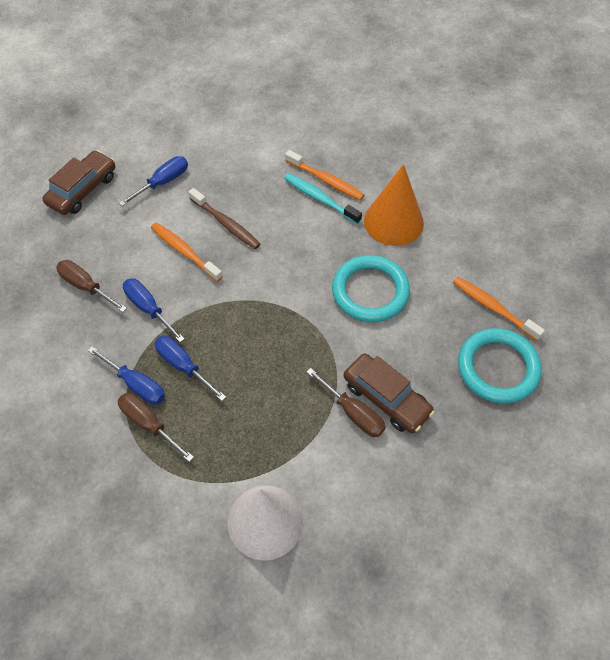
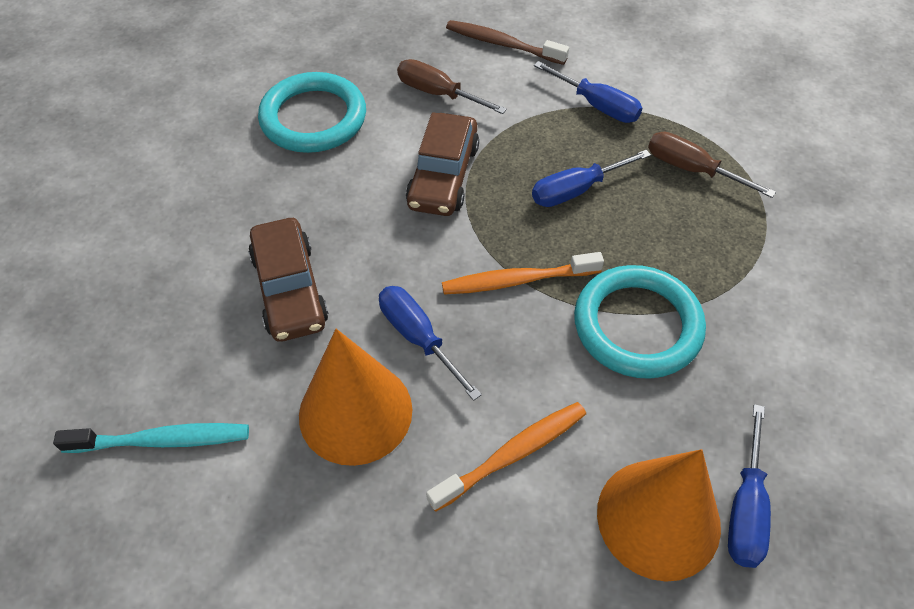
brown screwdriver: 3 -> 2
orange cone: 1 -> 2
orange toothbrush: 3 -> 2
white cone: 1 -> 0

